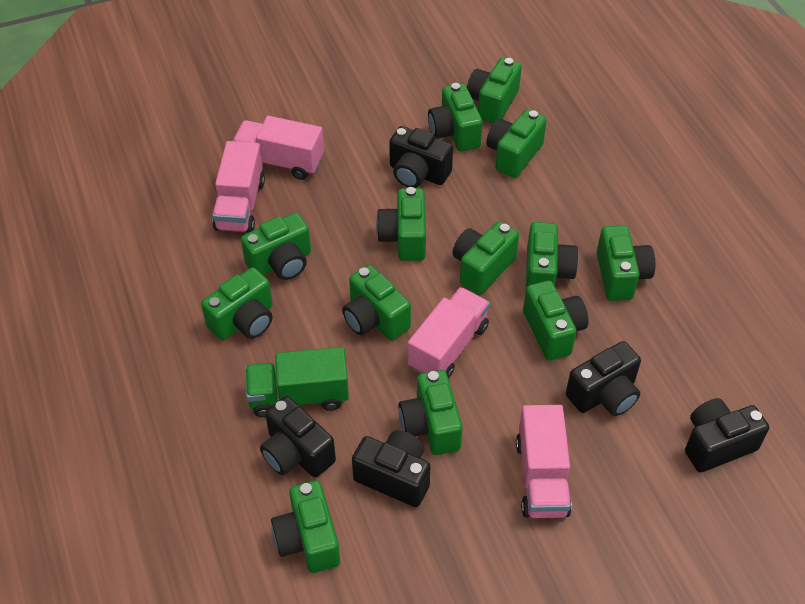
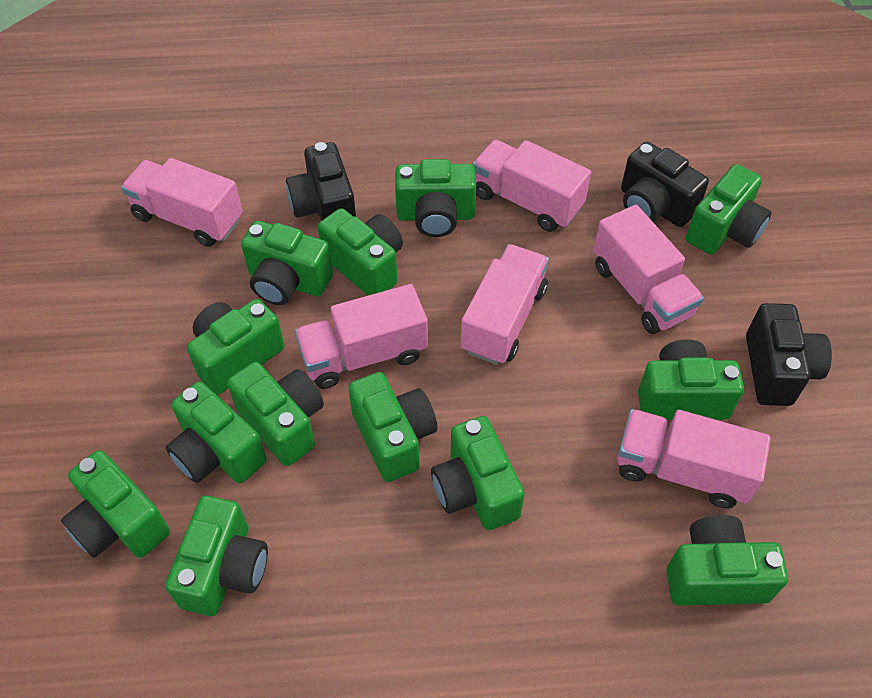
black camera: 5 -> 3
green truck: 1 -> 0
pink truck: 4 -> 6

